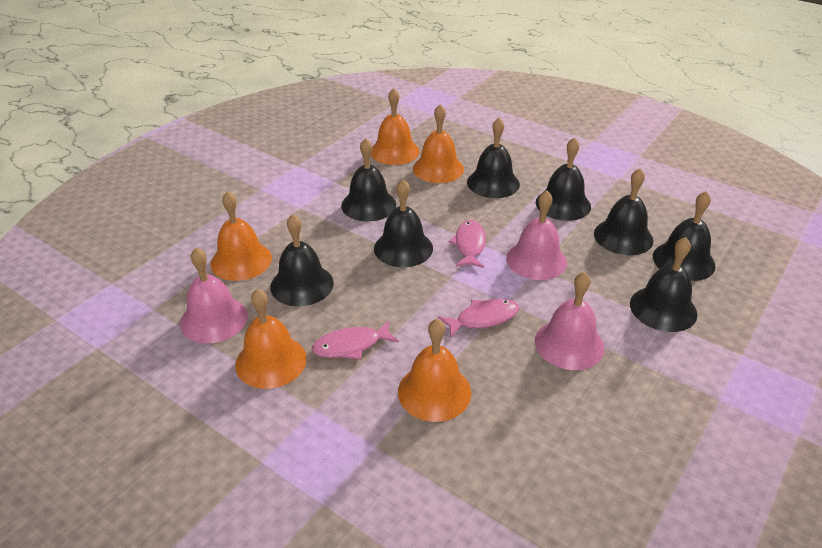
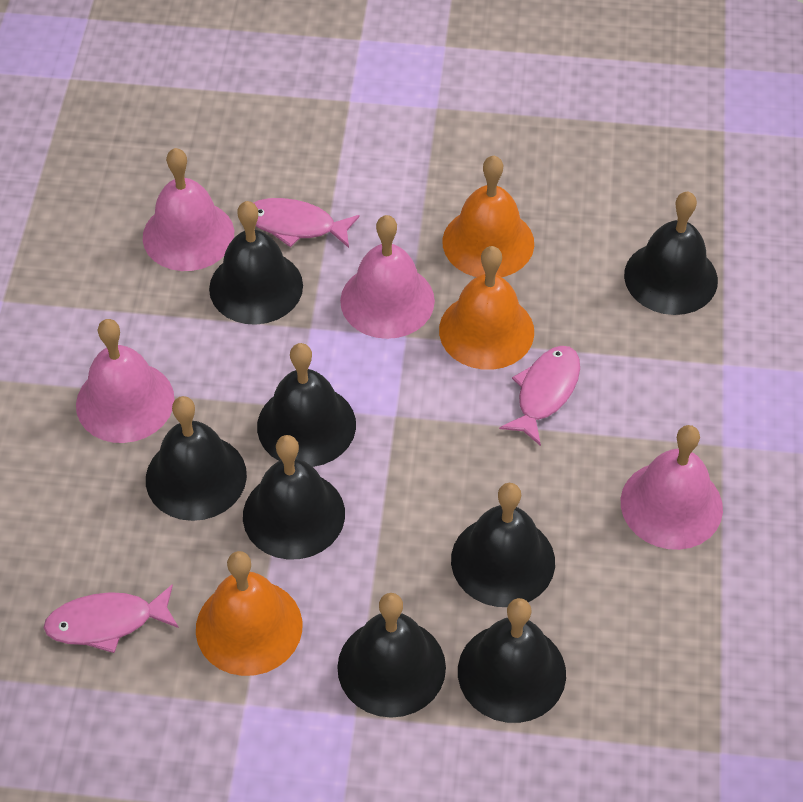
orange bell: 5 -> 3
pink bell: 3 -> 4

